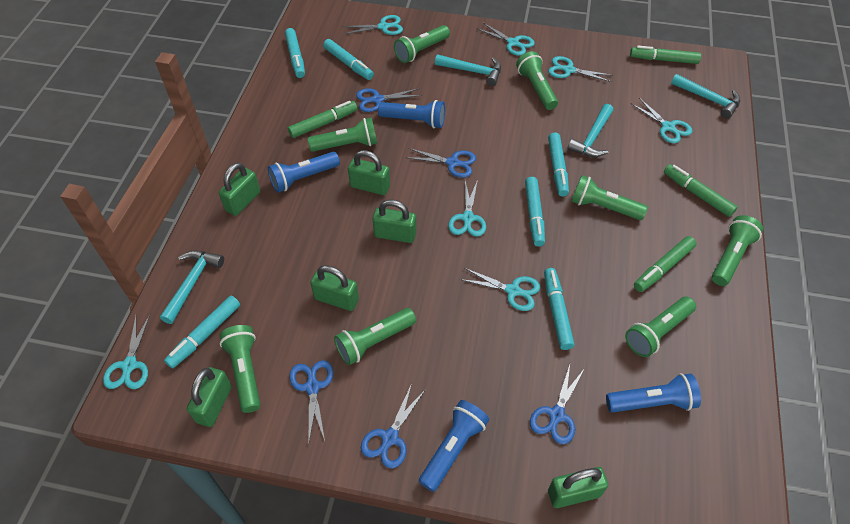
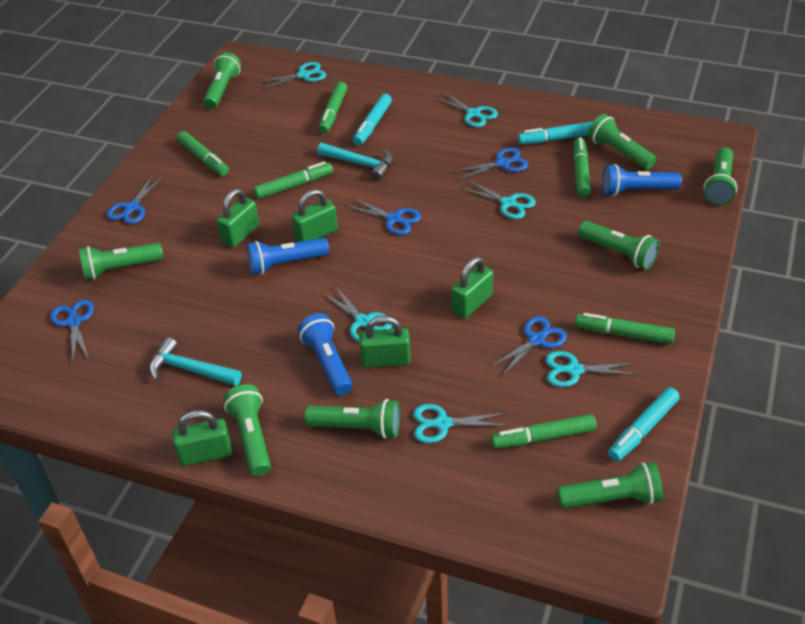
blue flashlight: 4 -> 3
green marker: 4 -> 6
green padlock: 6 -> 5
turquoise hammer: 4 -> 2
turquoise marker: 6 -> 3
turquoise scissors: 7 -> 6

